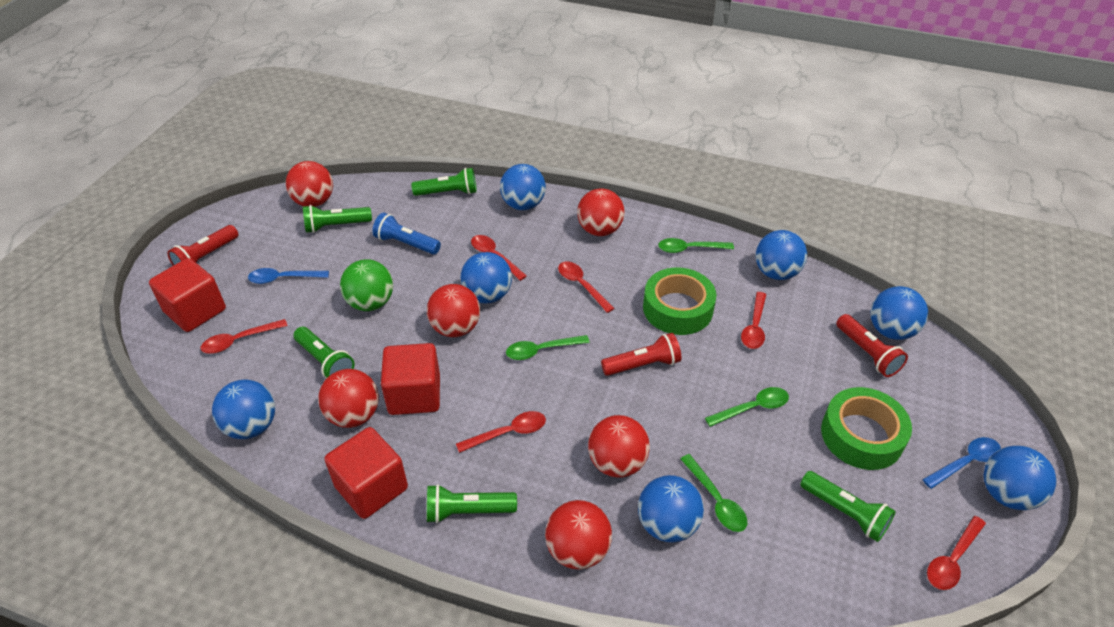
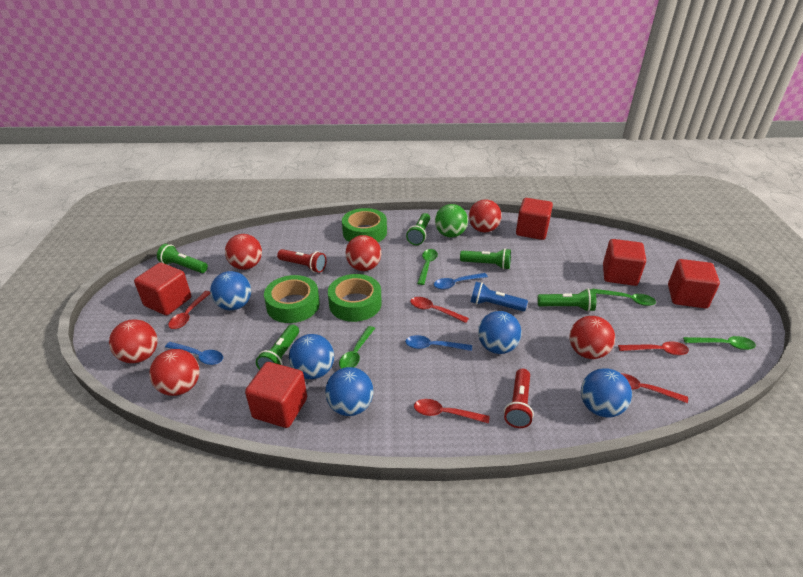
blue ball: 7 -> 5
blue spoon: 2 -> 3
green tape: 2 -> 3
red cube: 3 -> 5
red flashlight: 3 -> 2
red spoon: 6 -> 5

